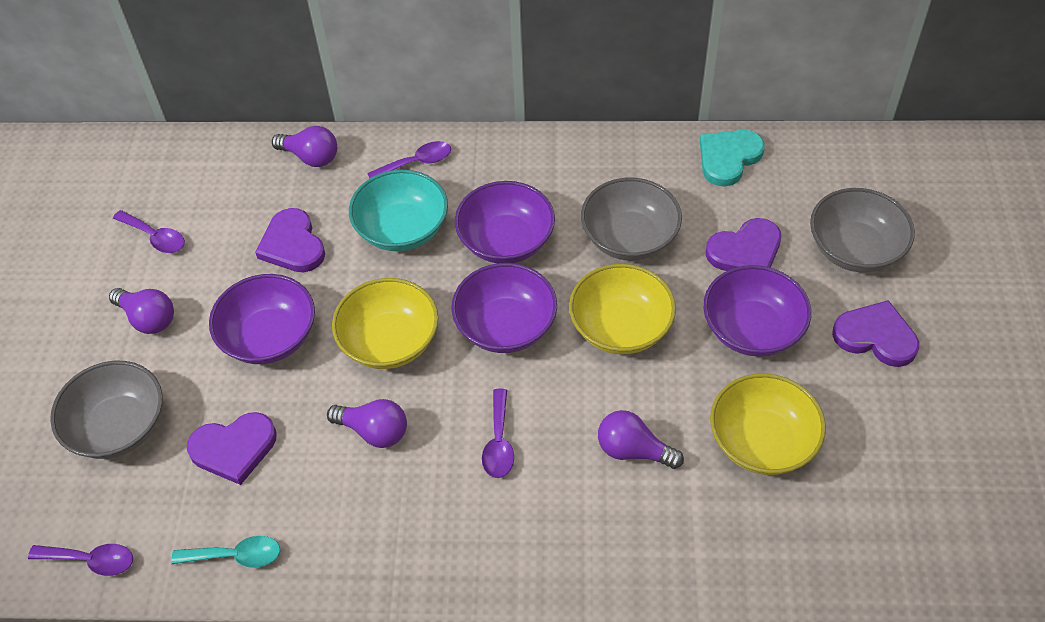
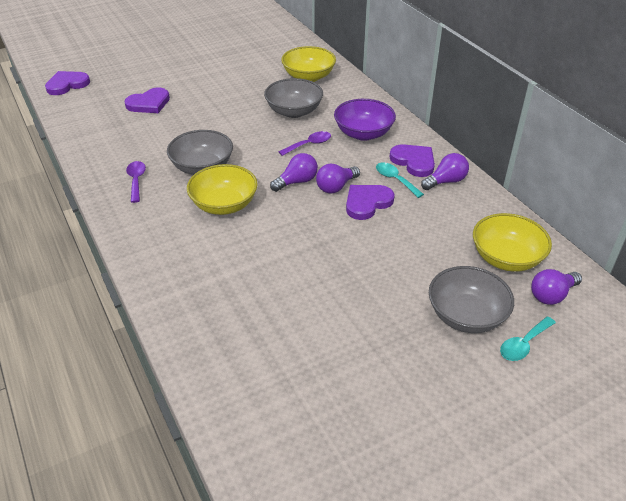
purple bowl: 4 -> 1
purple spoon: 4 -> 2
turquoise bowl: 1 -> 0
turquoise heart: 1 -> 0
turquoise spoon: 1 -> 2

